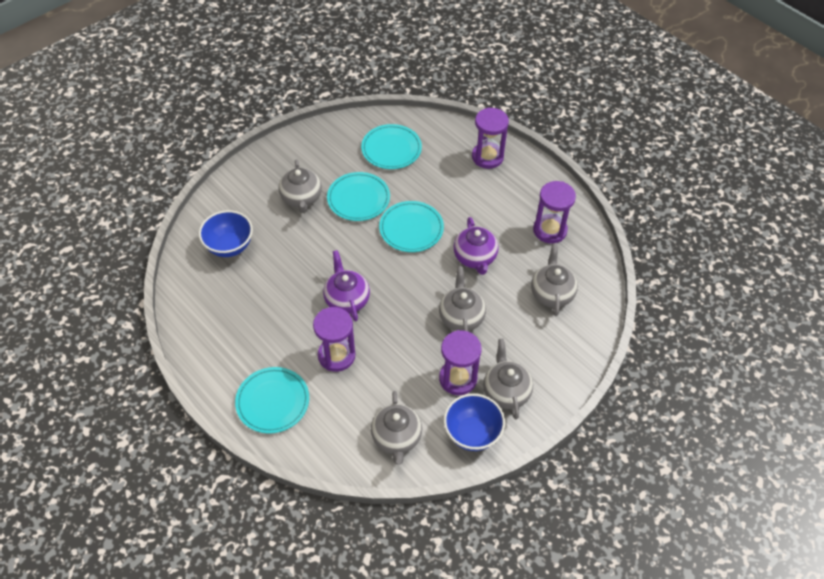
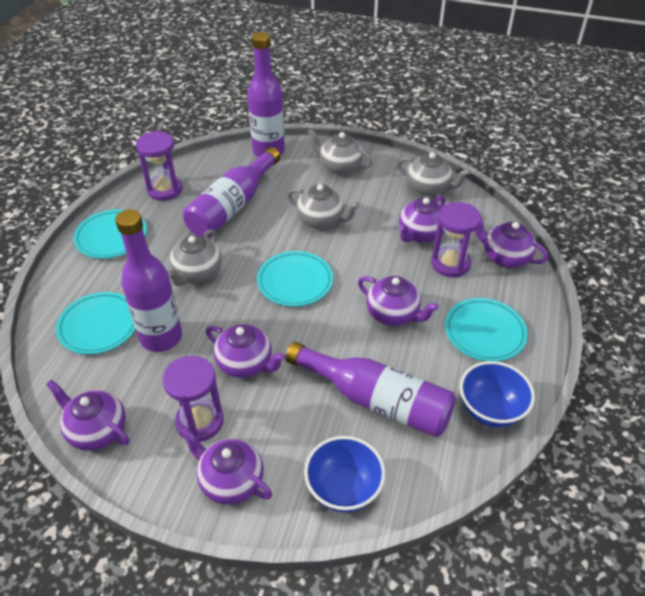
grey teapot: 5 -> 4
purple bottle: 0 -> 4
purple hourglass: 4 -> 3
purple teapot: 2 -> 6

